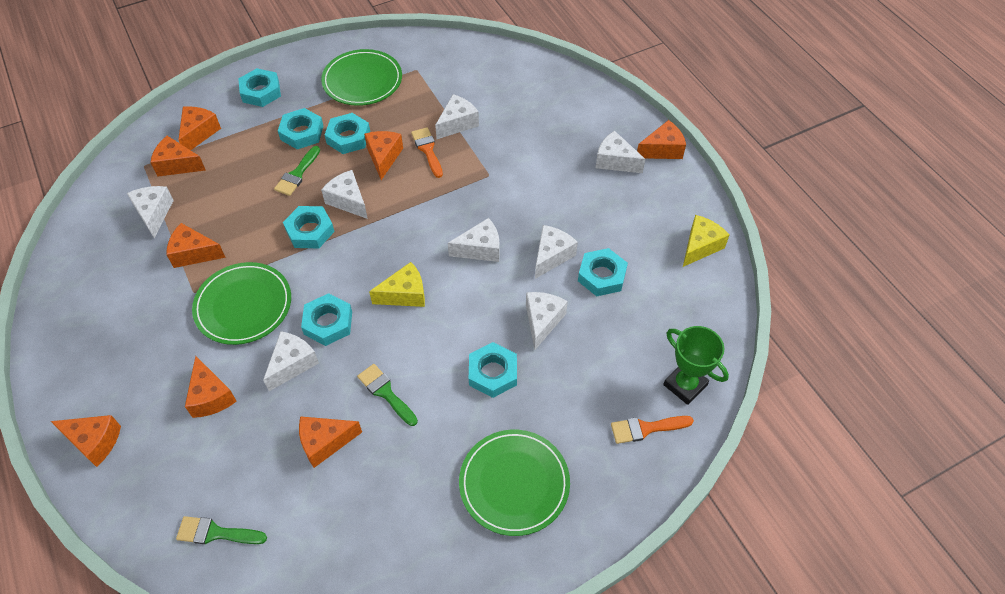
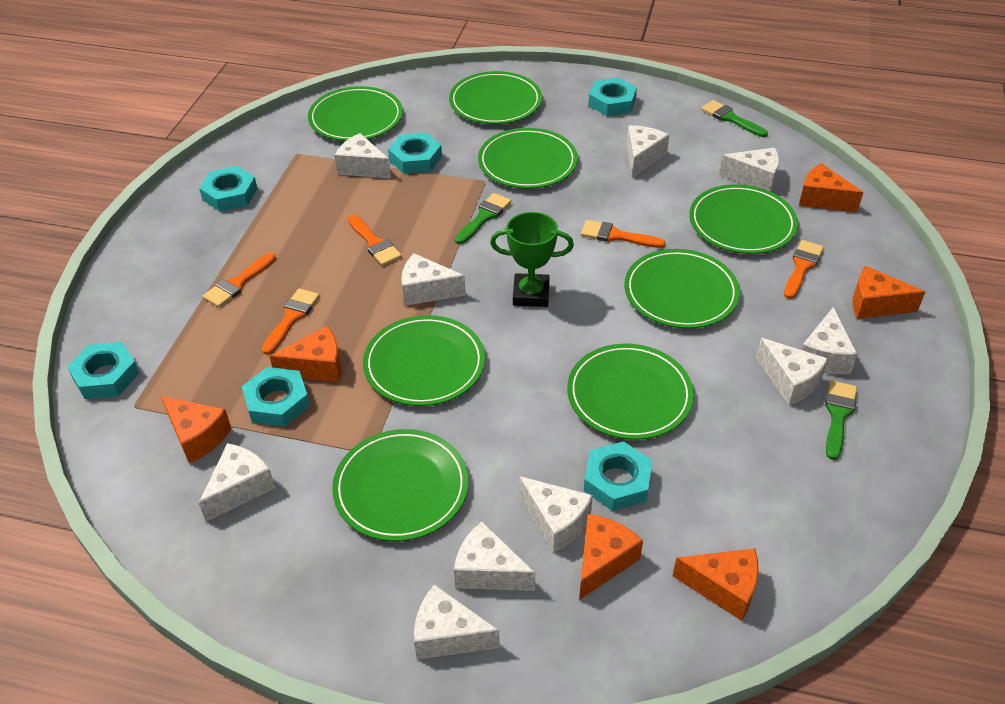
green plate: 3 -> 8
orange brush: 2 -> 5
orange cheese: 8 -> 6
turquoise nut: 7 -> 6
white cheese: 8 -> 10
yellow cheese: 2 -> 0

